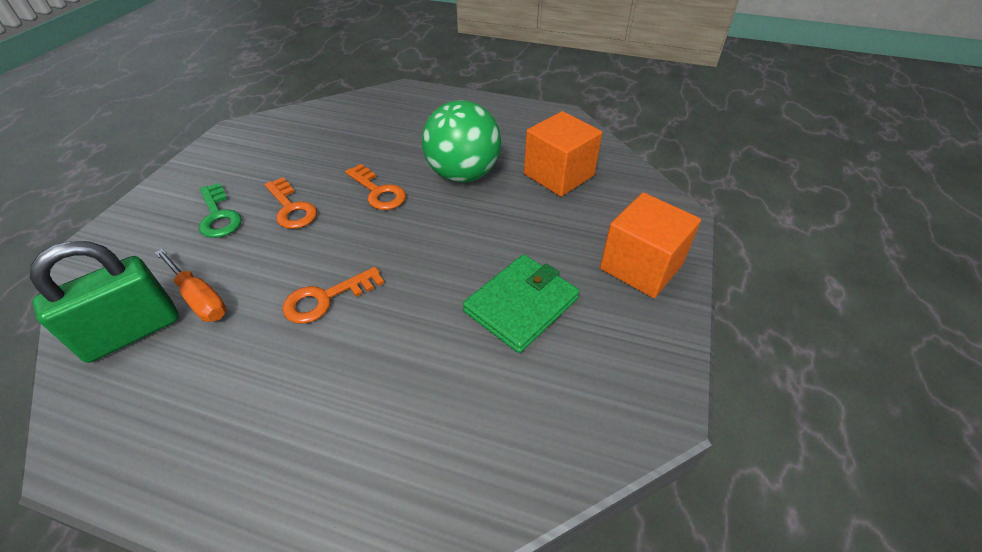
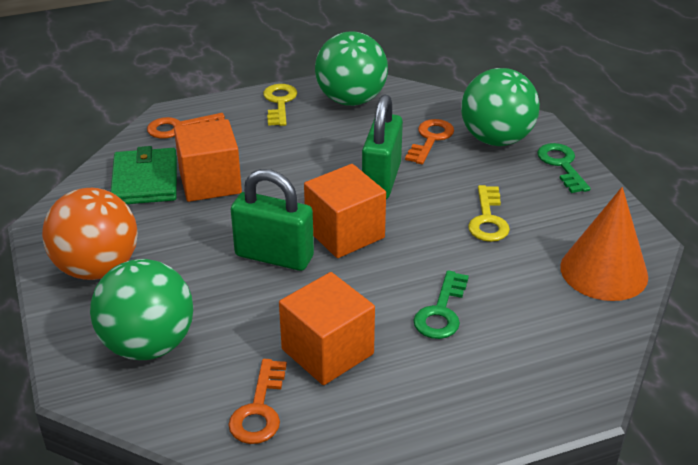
green ball: 1 -> 3
green key: 1 -> 2
green padlock: 1 -> 2
orange ball: 0 -> 1
orange cone: 0 -> 1
orange cube: 2 -> 3
orange screwdriver: 1 -> 0
yellow key: 0 -> 2

